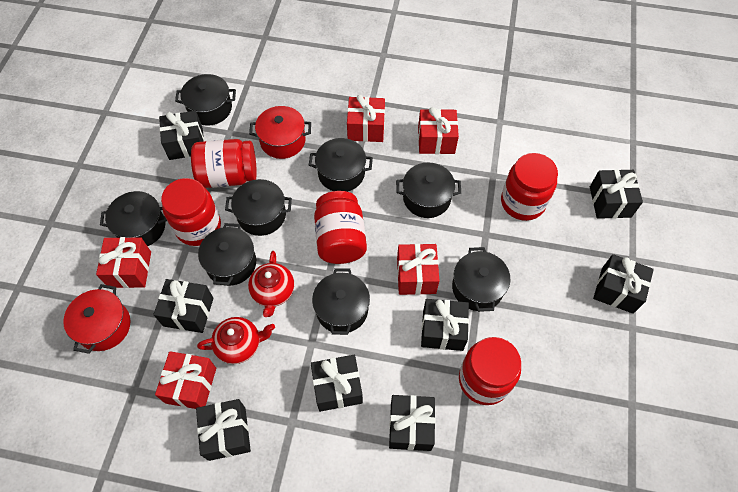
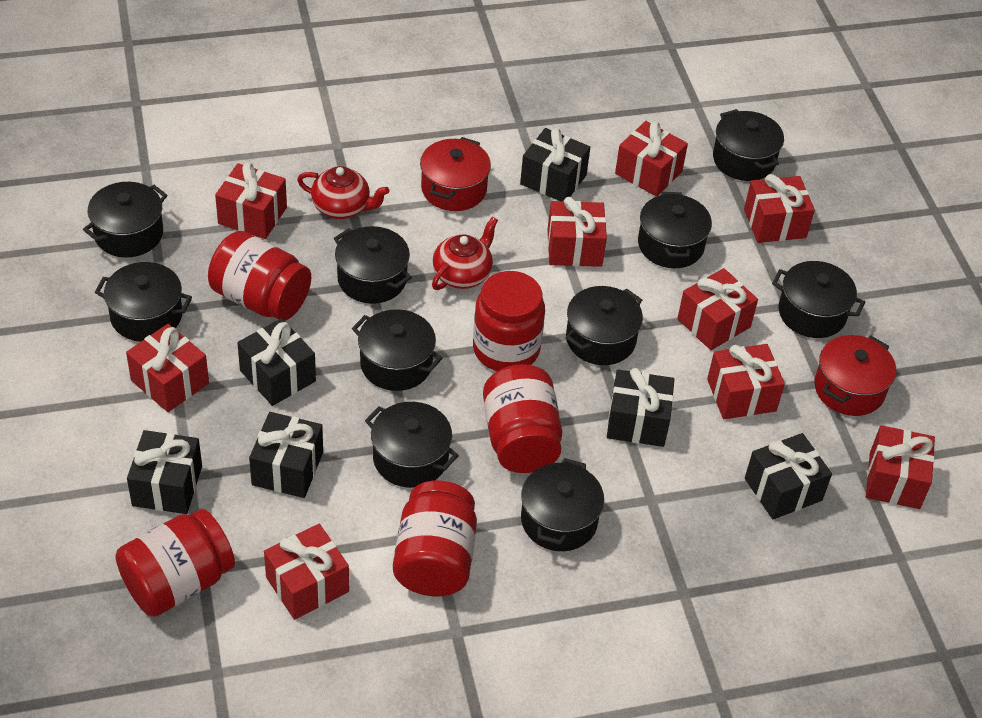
black gift: 8 -> 6
black pot: 8 -> 10
red gift: 5 -> 9

